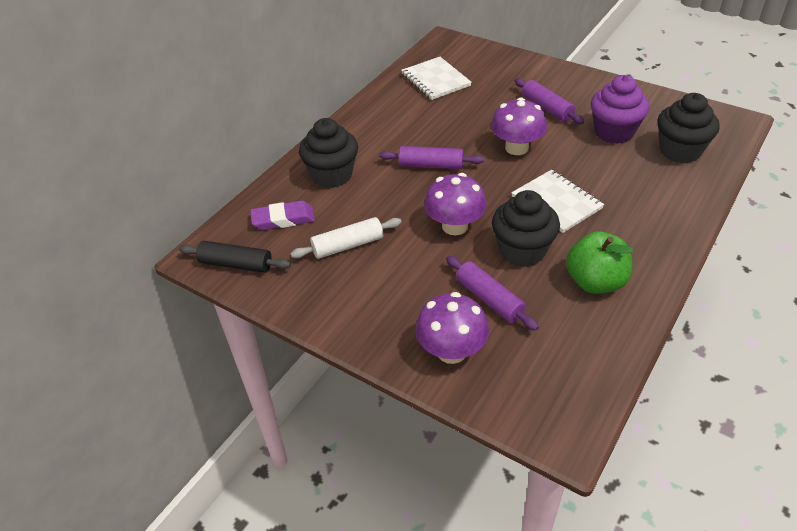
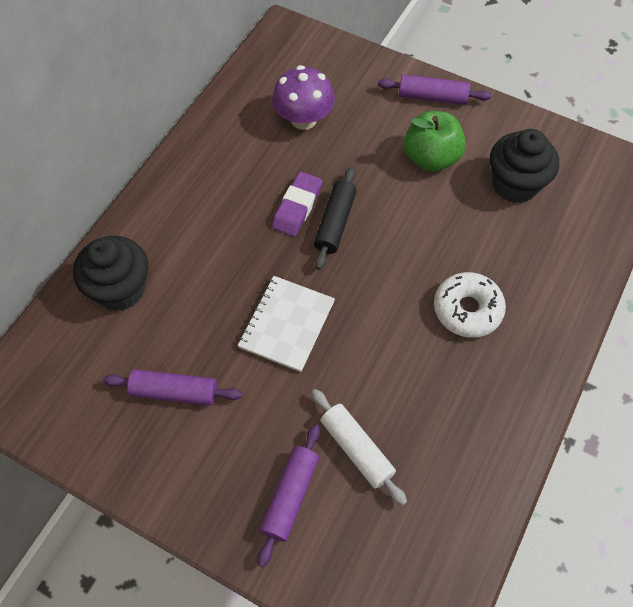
black cupcake: 3 -> 2
purple cupcake: 1 -> 0
purple mushroom: 3 -> 1
white donut: 0 -> 1
white notebook: 2 -> 1

